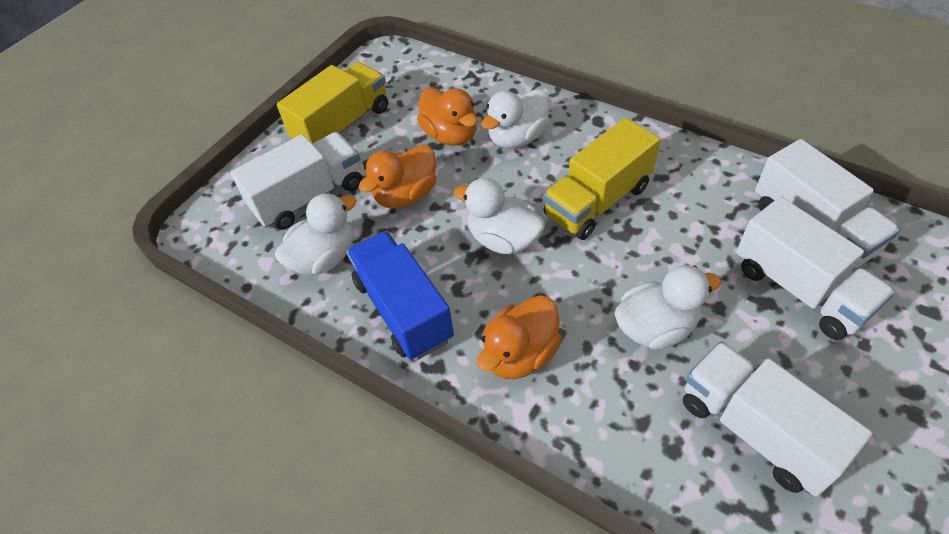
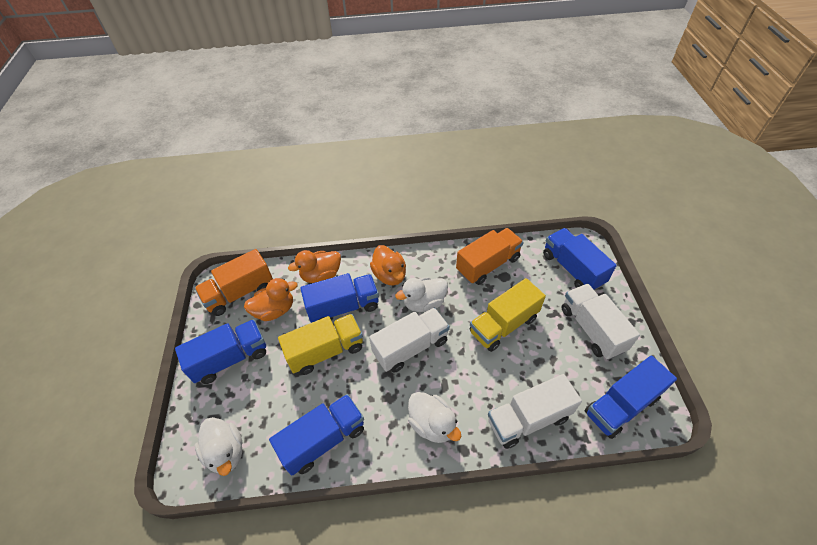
blue truck: 1 -> 5
orange truck: 0 -> 2
white duck: 4 -> 3
white truck: 4 -> 3

